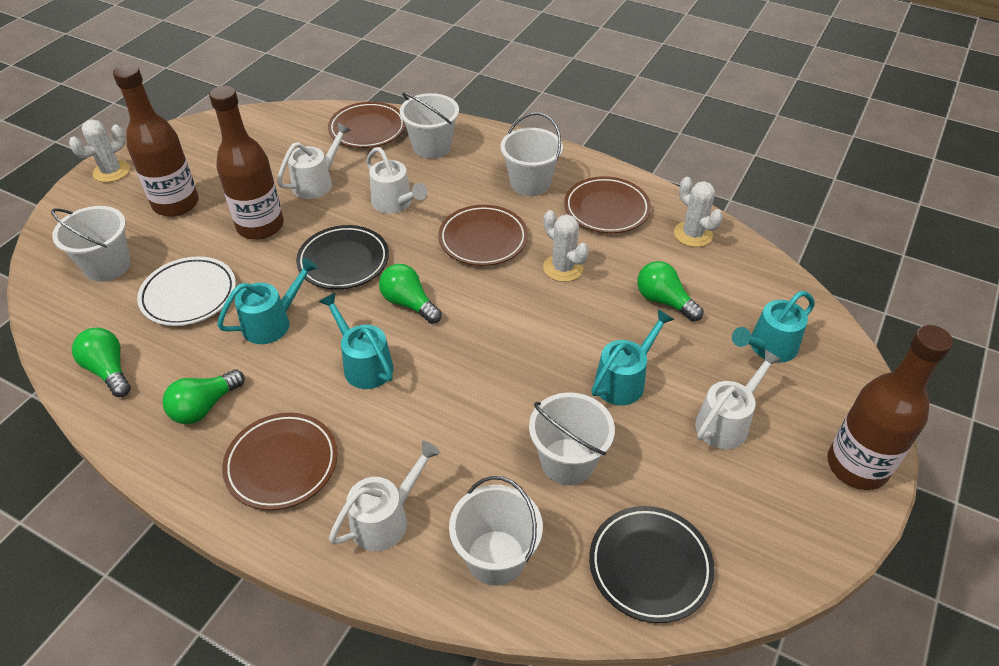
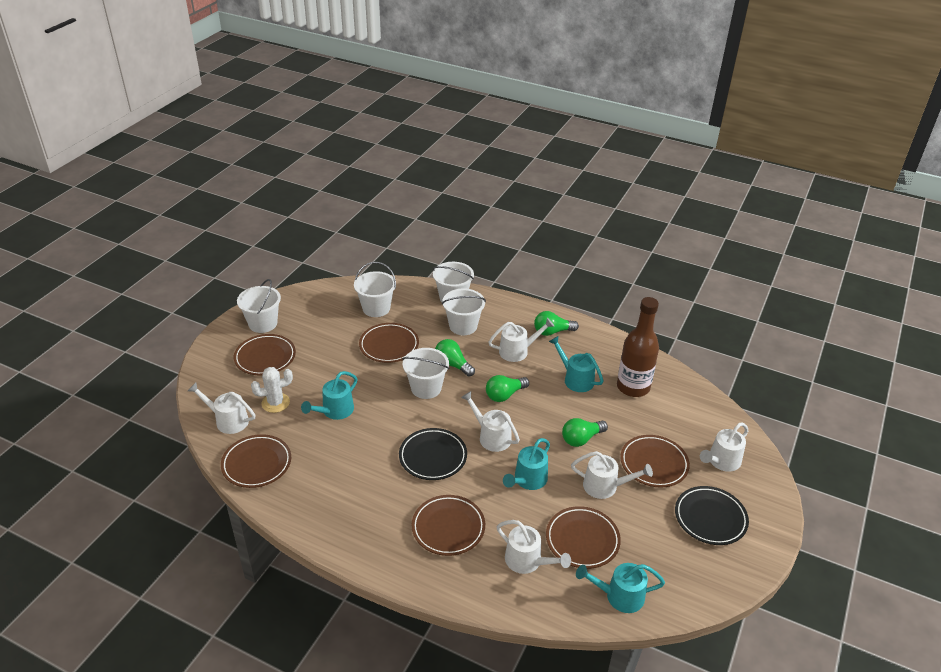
brown bottle: 3 -> 1
brown plate: 4 -> 6
white cactus: 3 -> 1
white plate: 1 -> 0
white watering can: 4 -> 6

